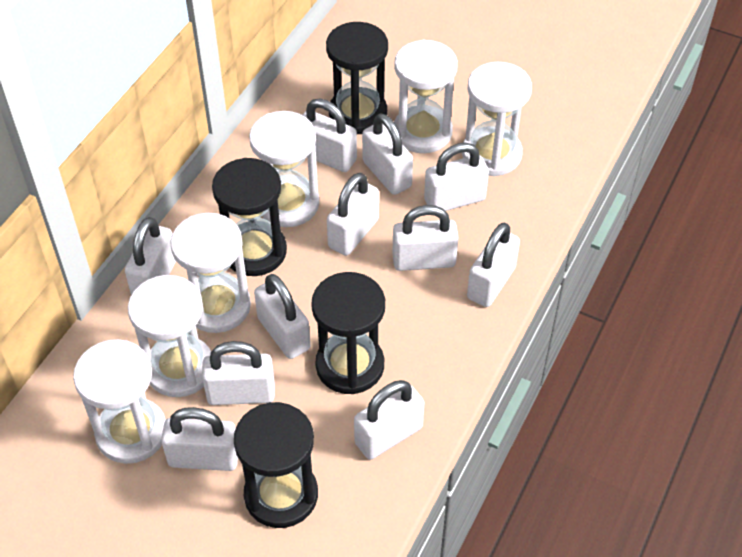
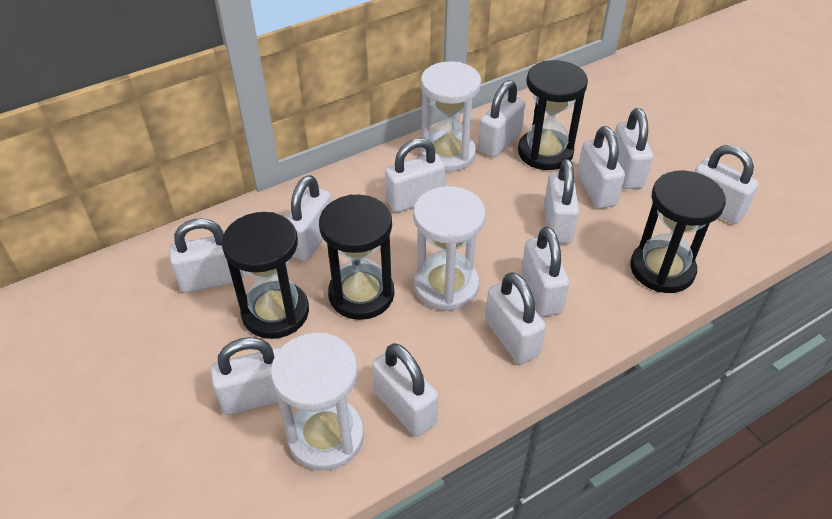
white hourglass: 6 -> 3
white padlock: 11 -> 12

